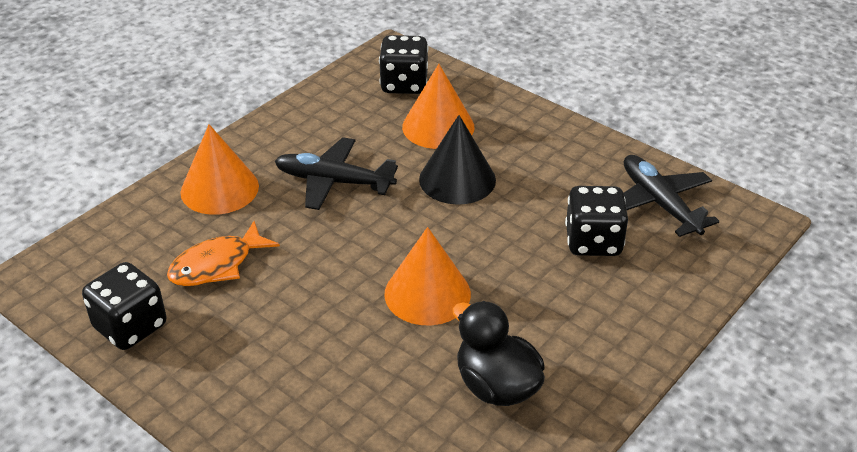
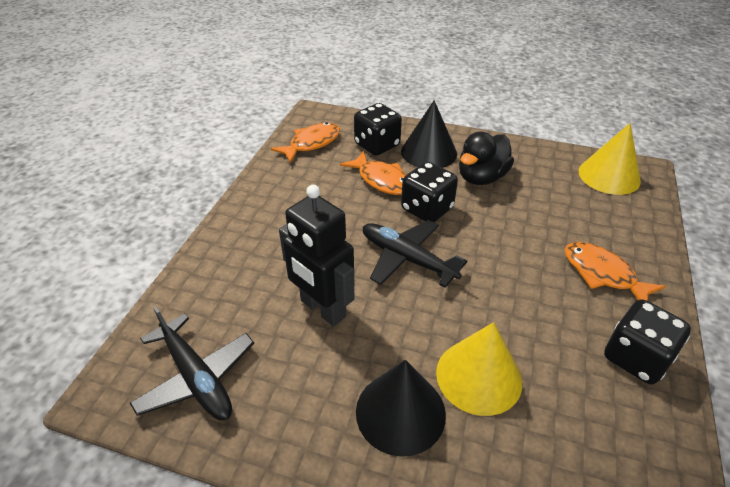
black cone: 1 -> 2
black robot: 0 -> 1
orange cone: 3 -> 0
orange fish: 1 -> 3
yellow cone: 0 -> 2

